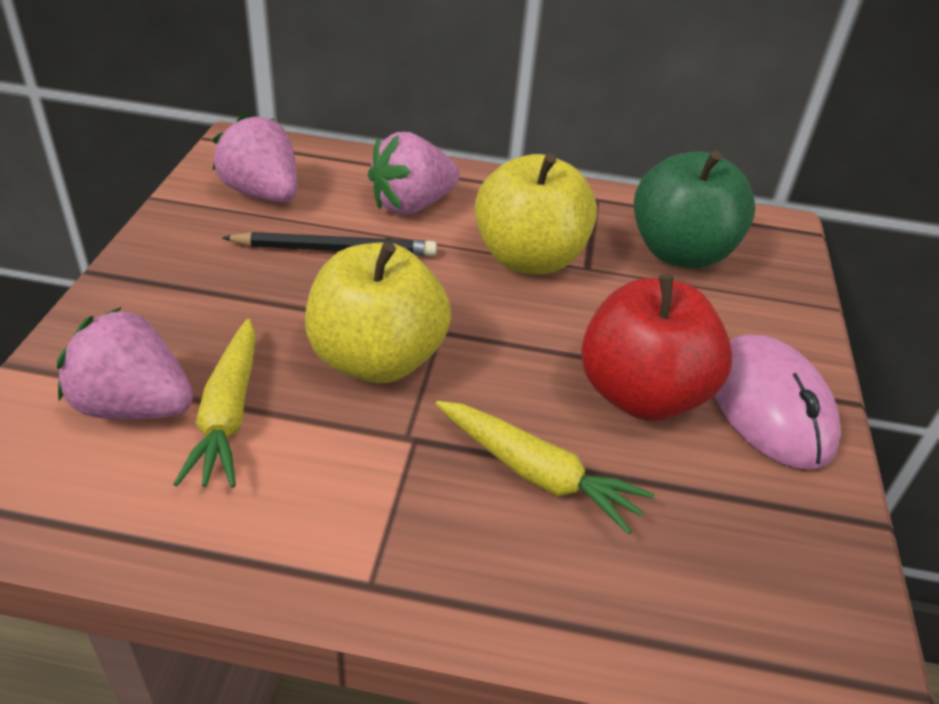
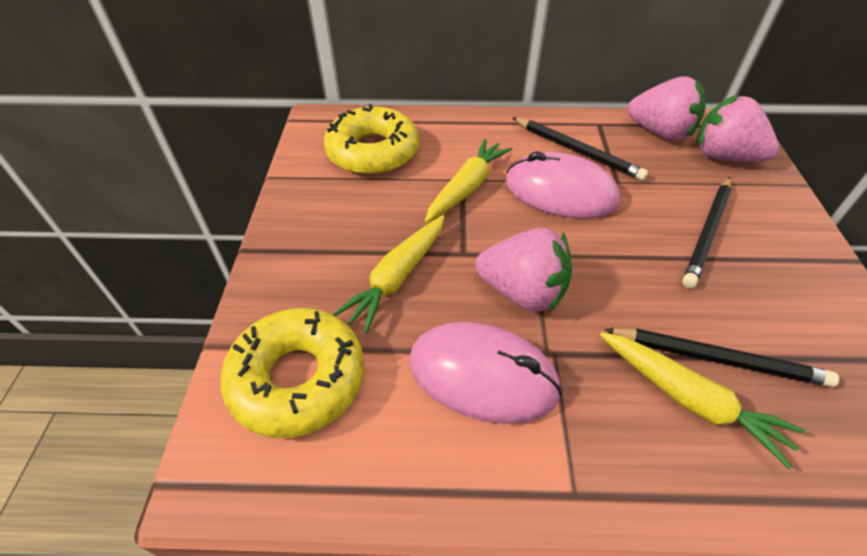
black pencil: 1 -> 3
green apple: 1 -> 0
pink mouse: 1 -> 2
red apple: 1 -> 0
yellow apple: 2 -> 0
yellow carrot: 2 -> 3
yellow donut: 0 -> 2

